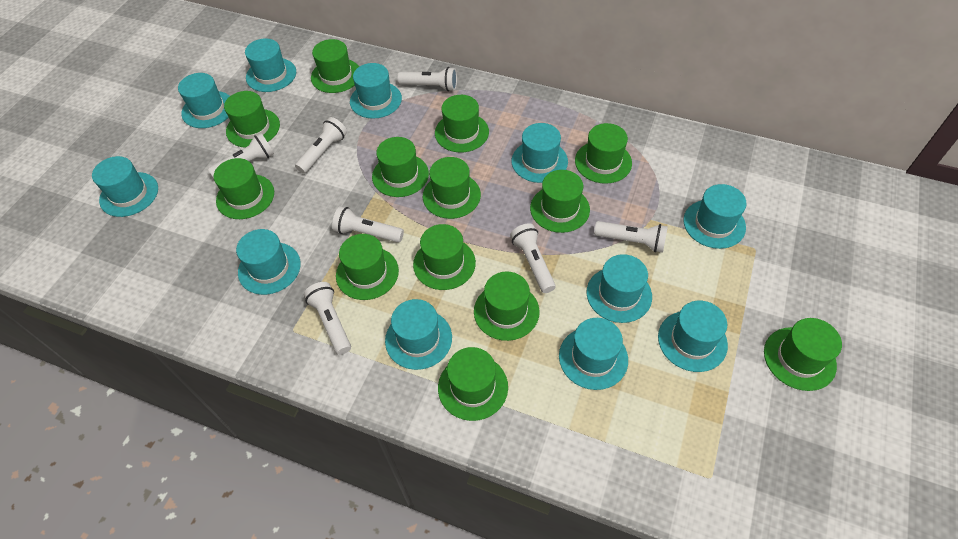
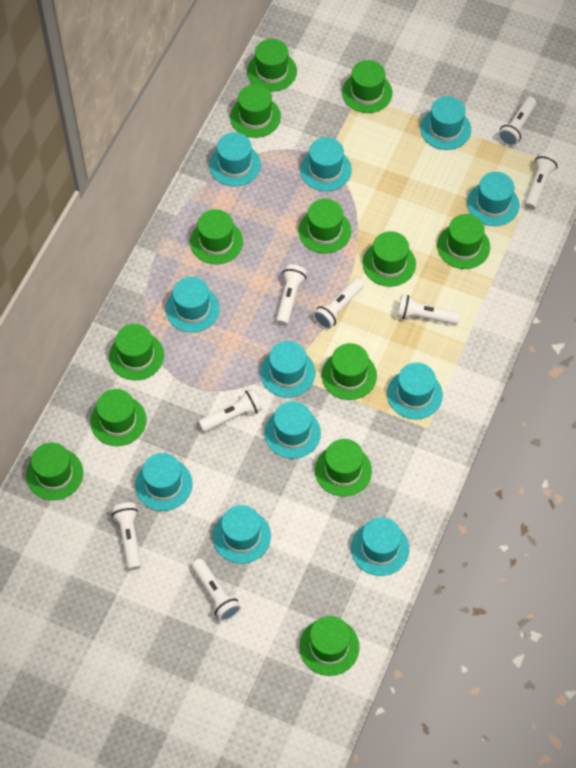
white flashlight: 7 -> 8

